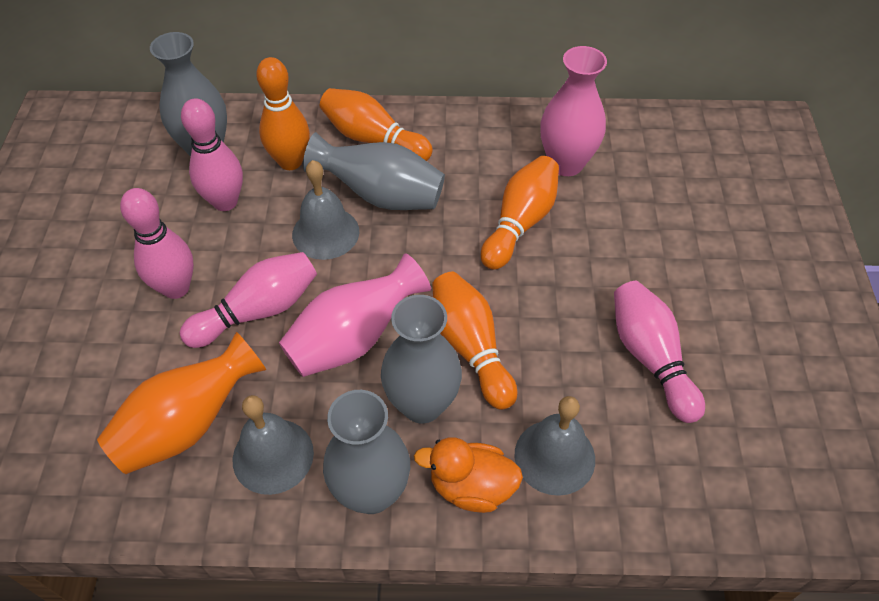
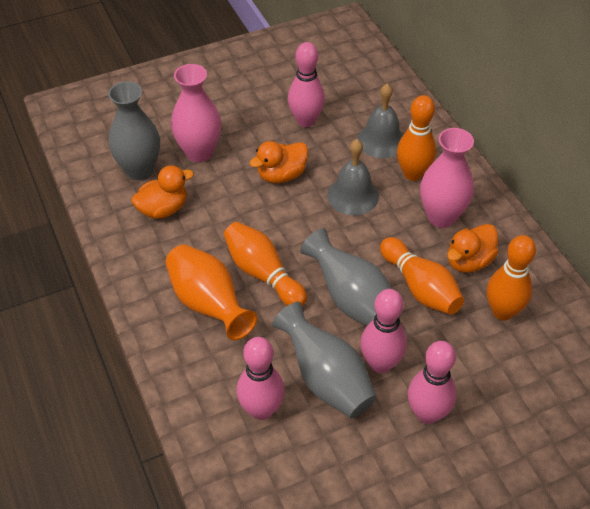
grey bell: 3 -> 2
grey vase: 4 -> 3
orange duck: 1 -> 3

